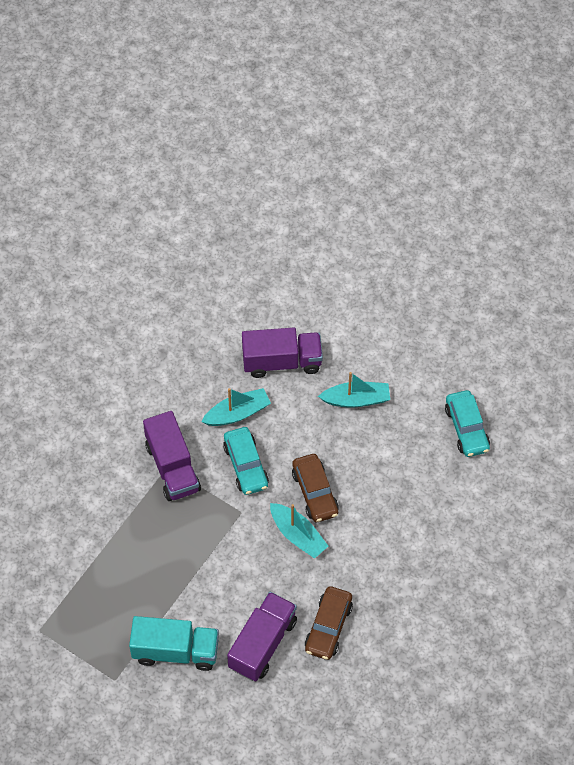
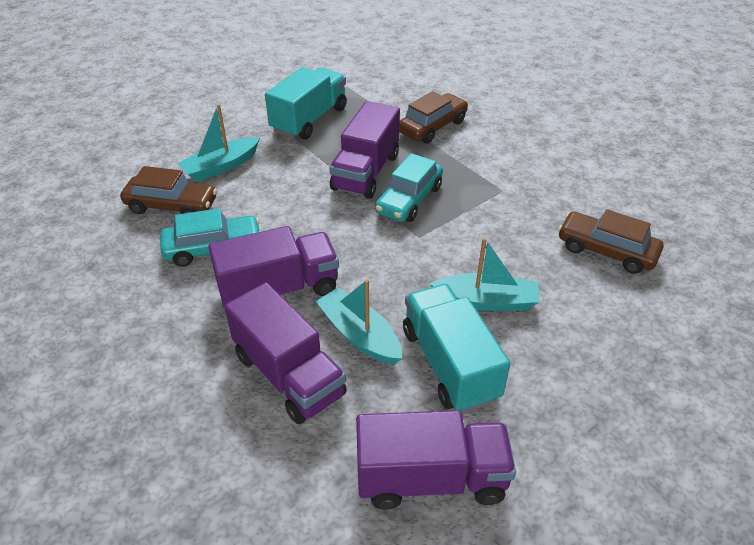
brown car: 2 -> 3
purple truck: 3 -> 4
turquoise truck: 1 -> 2

